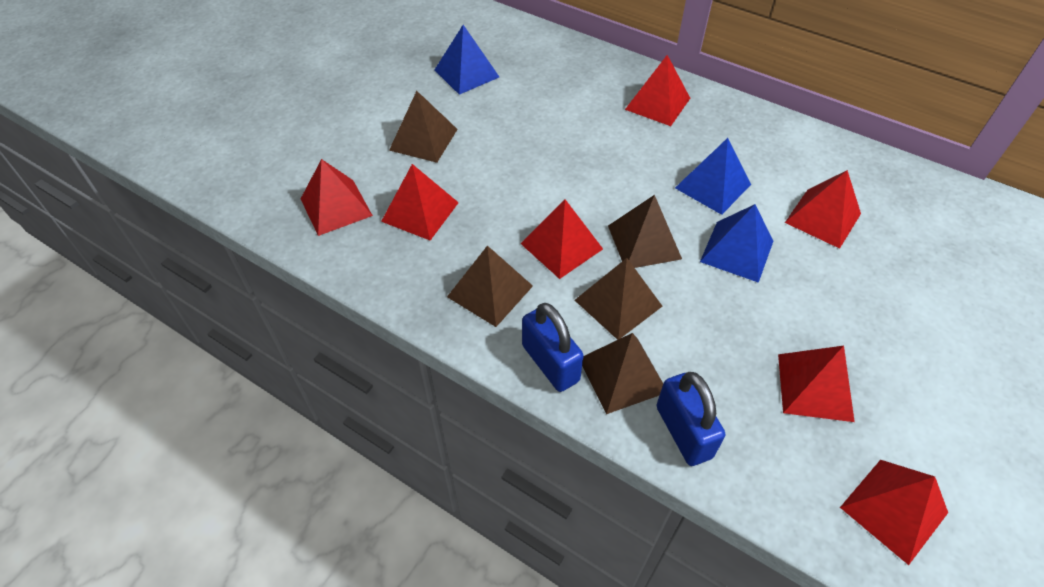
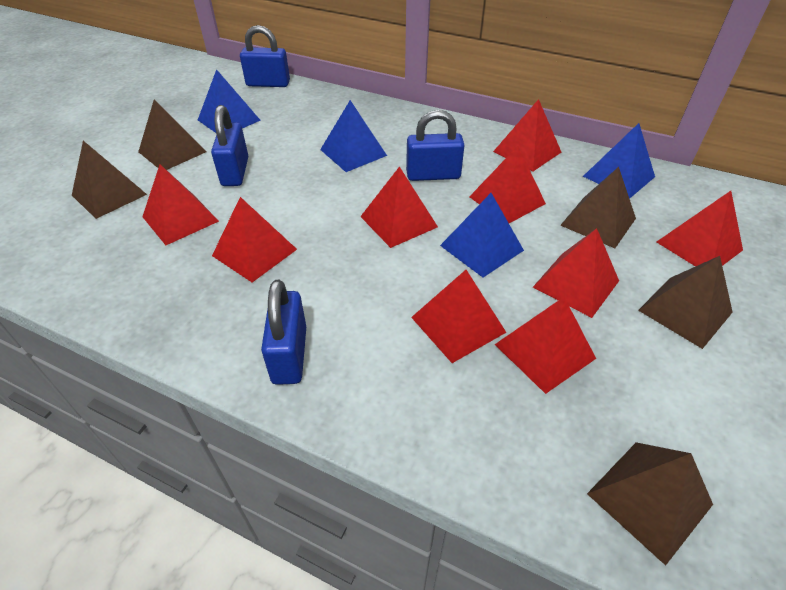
blue padlock: 2 -> 4
blue pyramid: 3 -> 4
red pyramid: 7 -> 9

